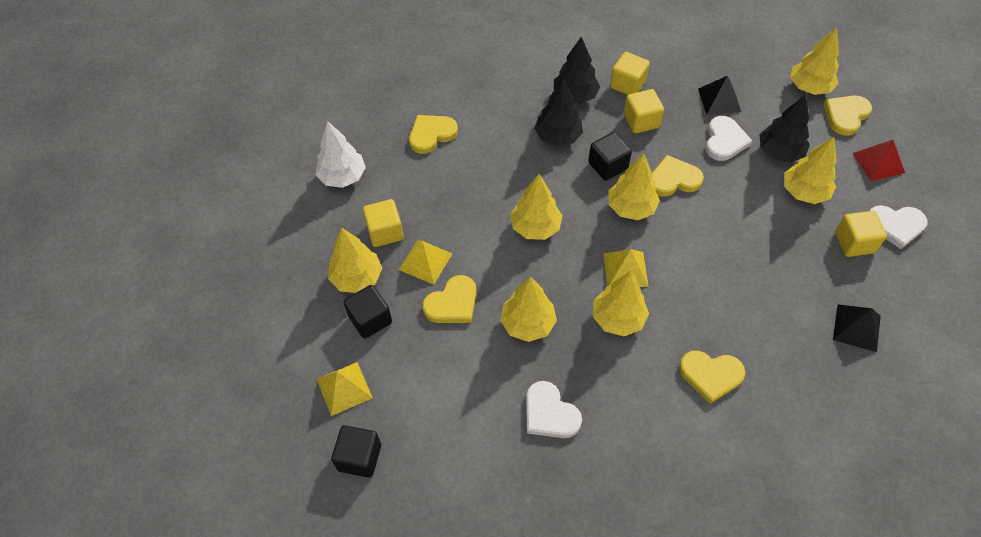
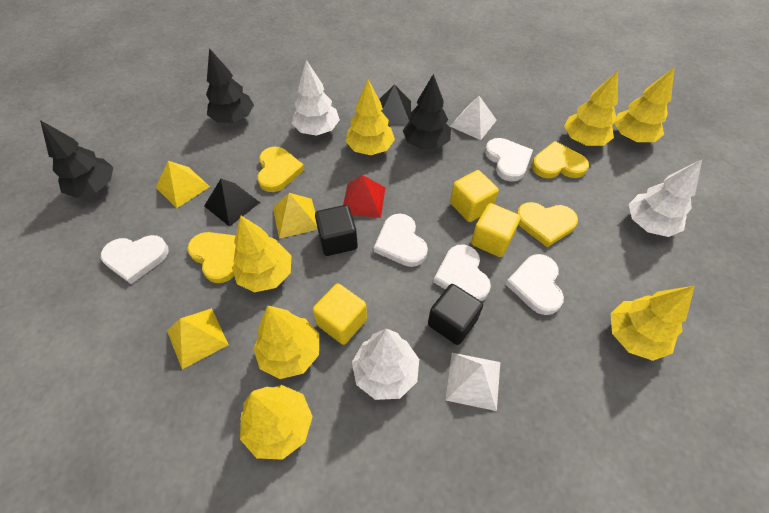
black cube: 3 -> 2
white heart: 3 -> 5
white pyramid: 0 -> 2
white tree: 1 -> 3
yellow cube: 4 -> 3
yellow heart: 5 -> 4

